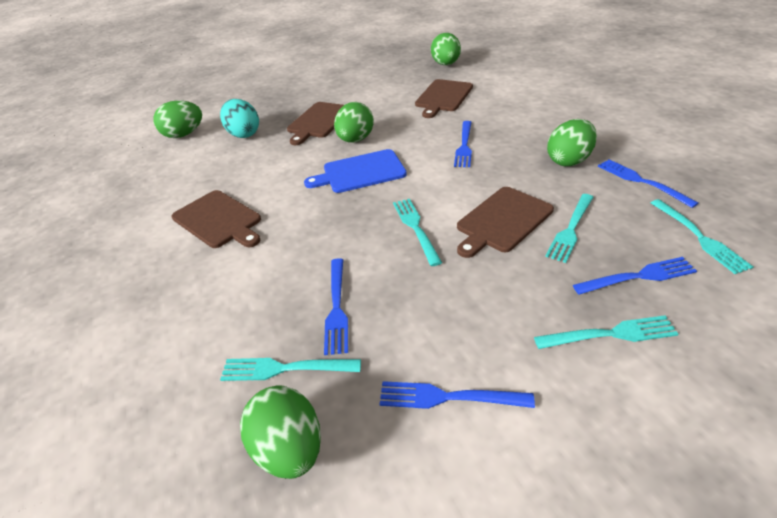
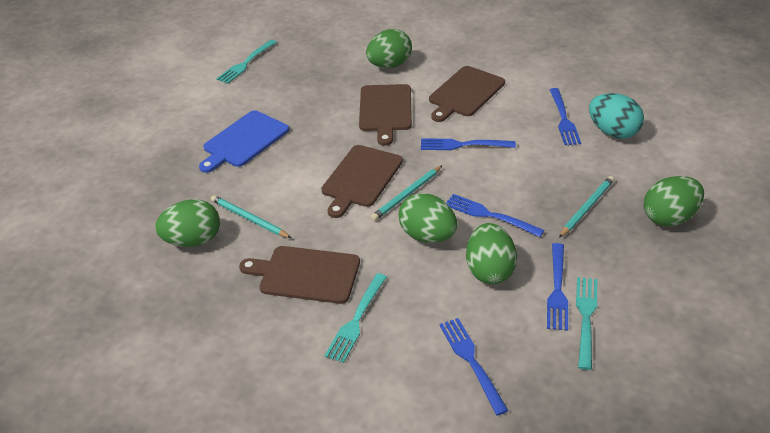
turquoise fork: 5 -> 3
turquoise pencil: 0 -> 3

